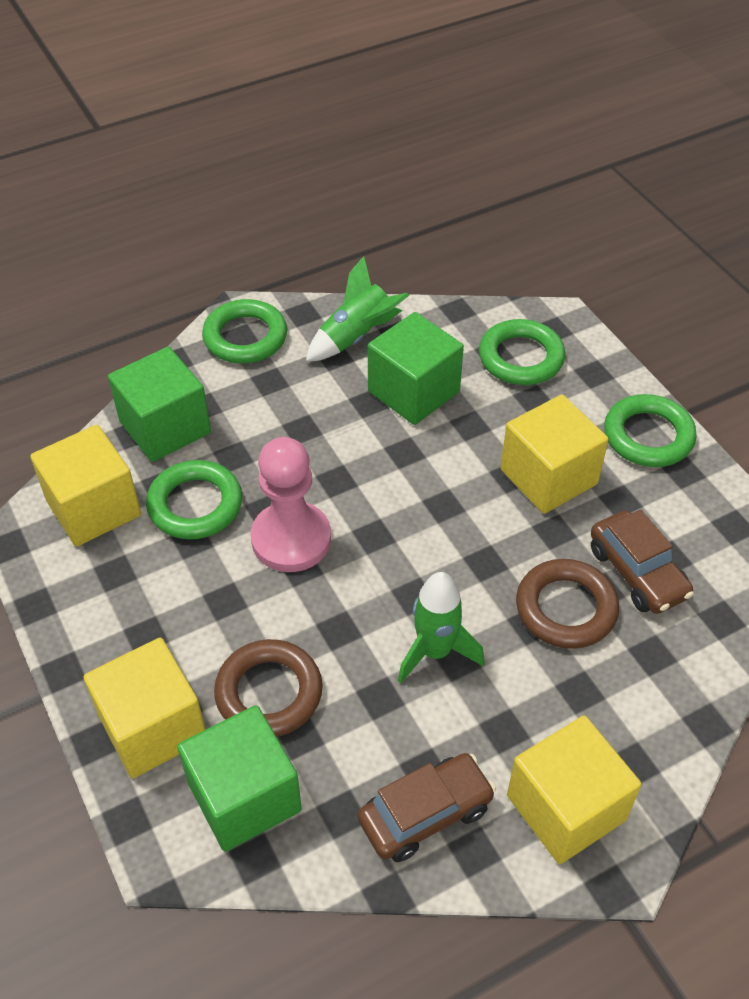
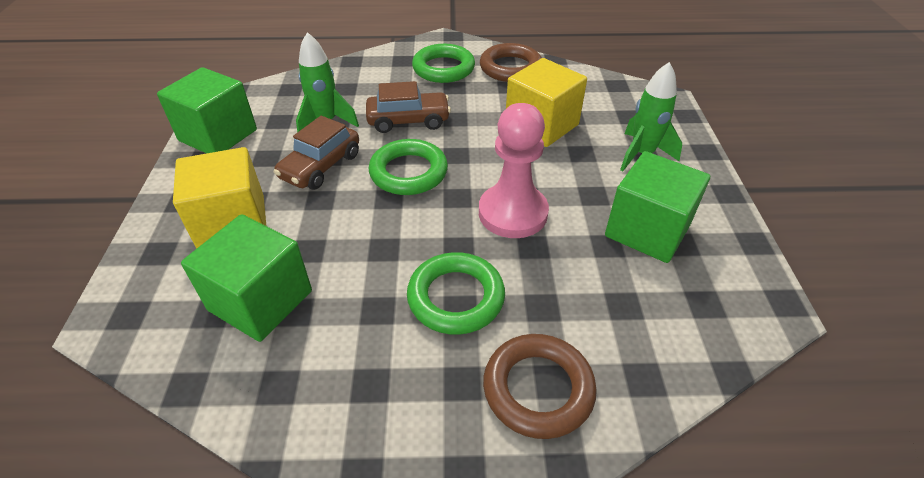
green ring: 4 -> 3
yellow cube: 4 -> 2

